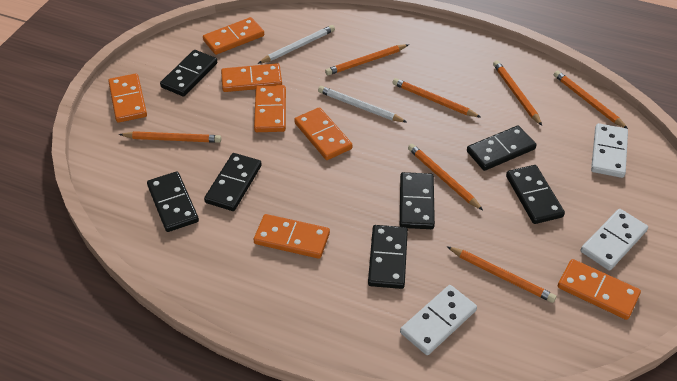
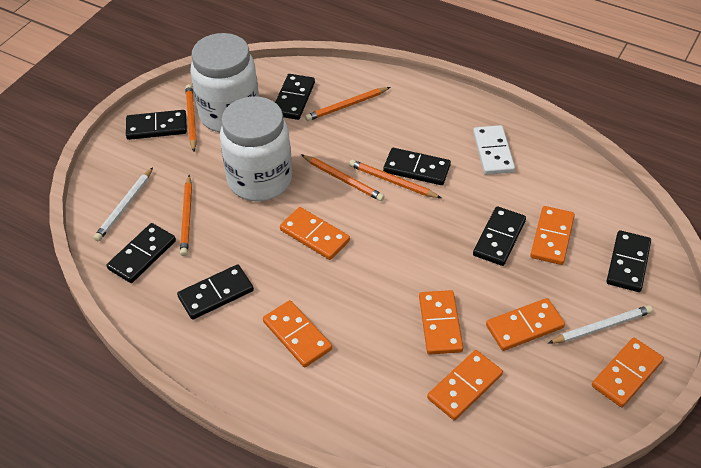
orange pencil: 7 -> 5
white domino: 3 -> 1
white jar: 0 -> 2

